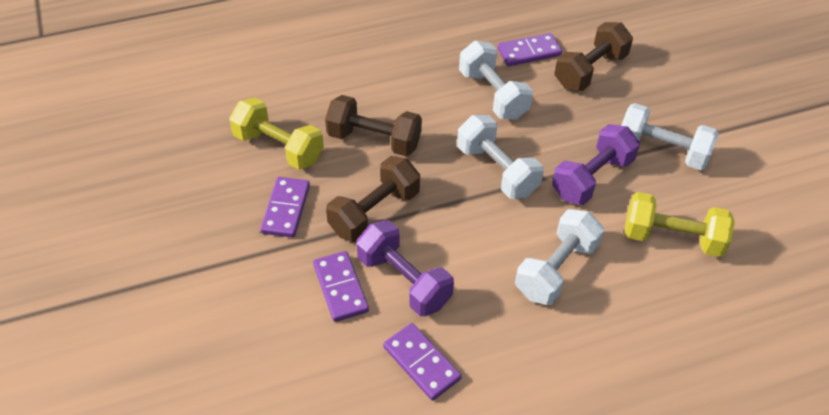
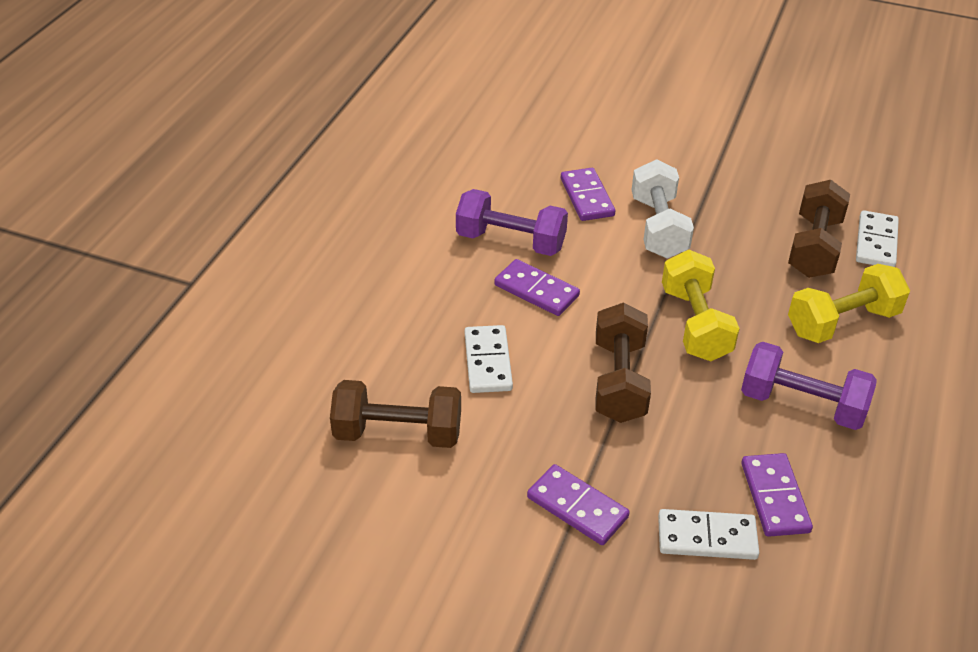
white domino: 0 -> 3
white dumbbell: 4 -> 1

